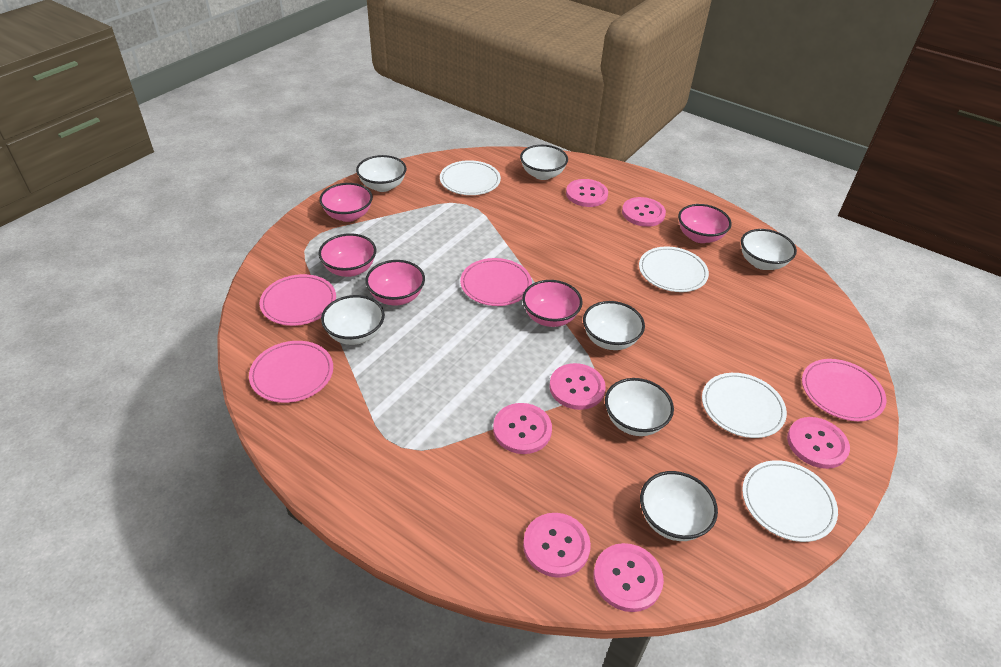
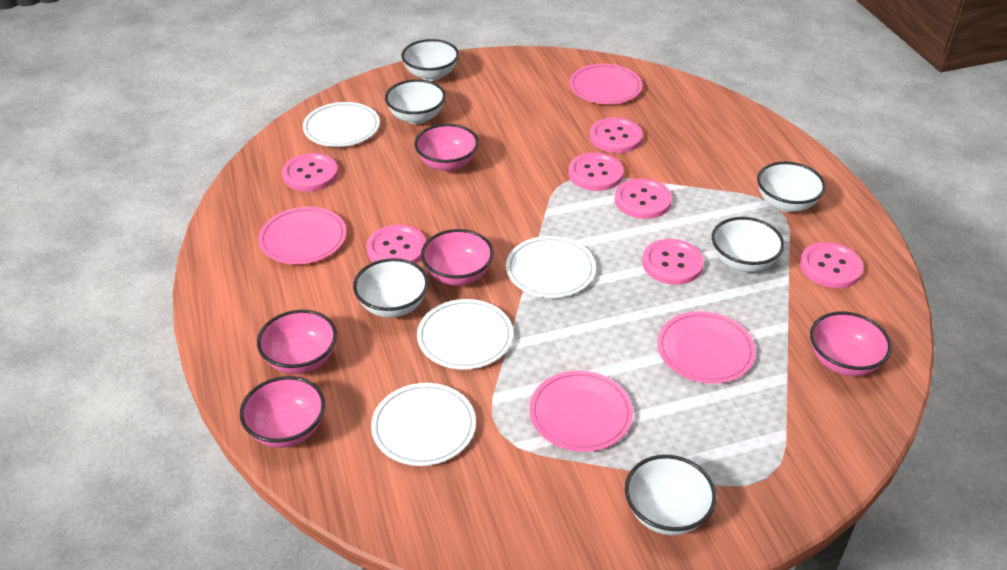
white bowl: 7 -> 6

